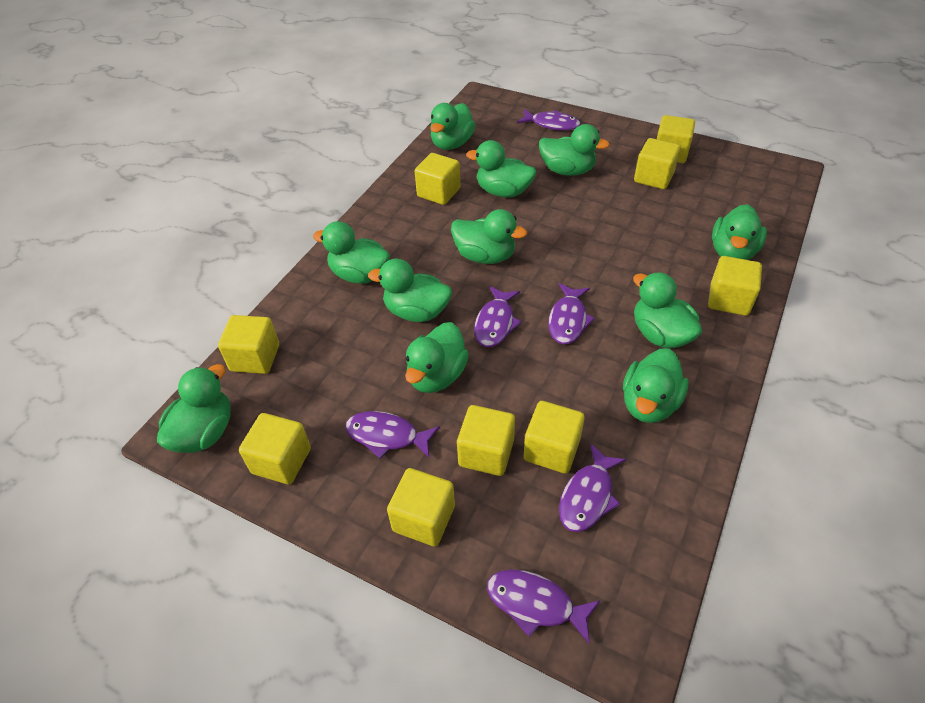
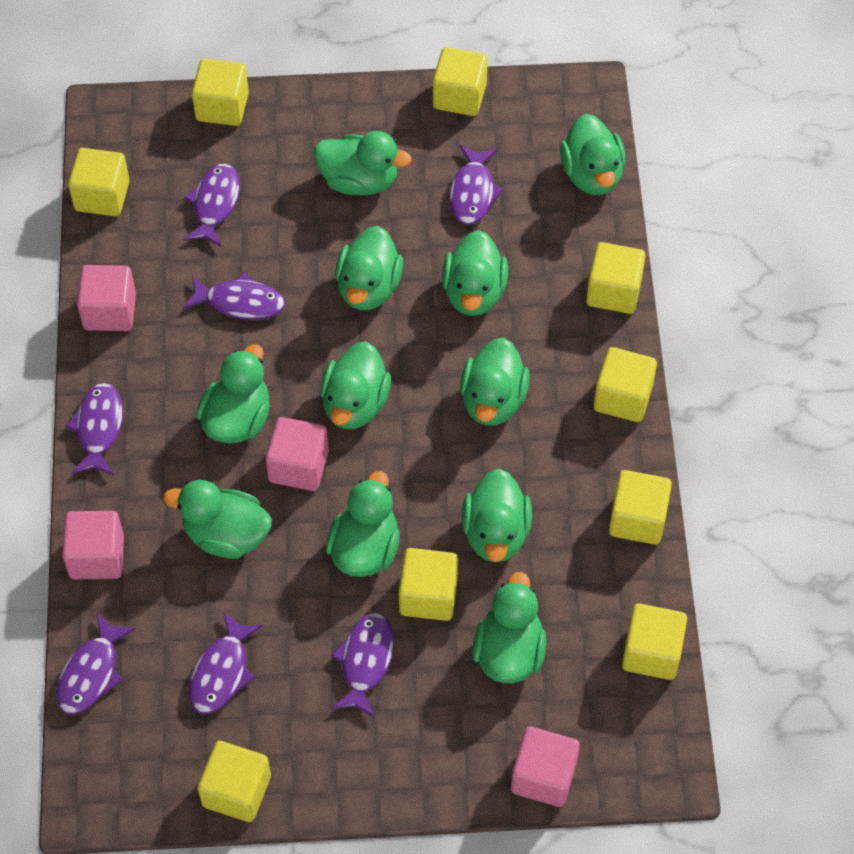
pink cube: 0 -> 4
purple fish: 6 -> 7

